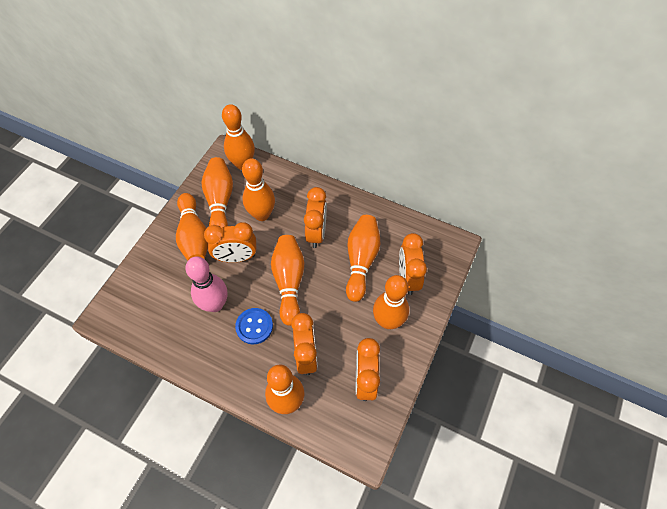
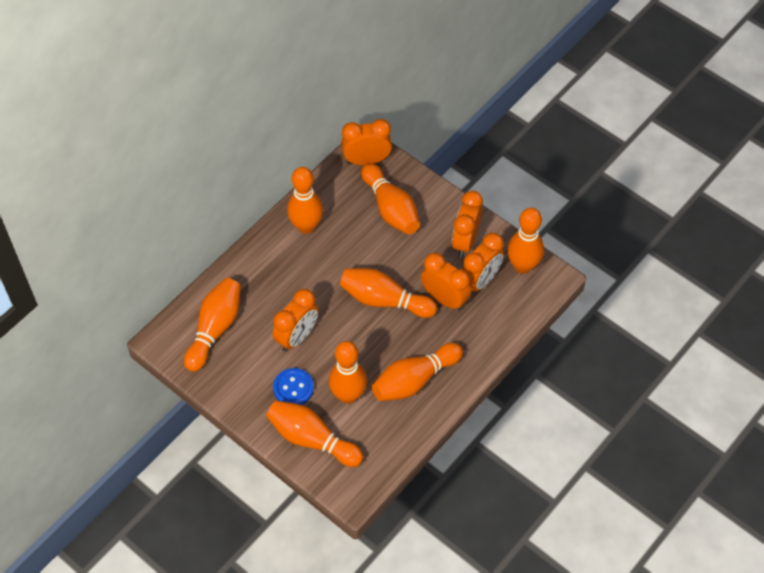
pink bowling pin: 1 -> 0

